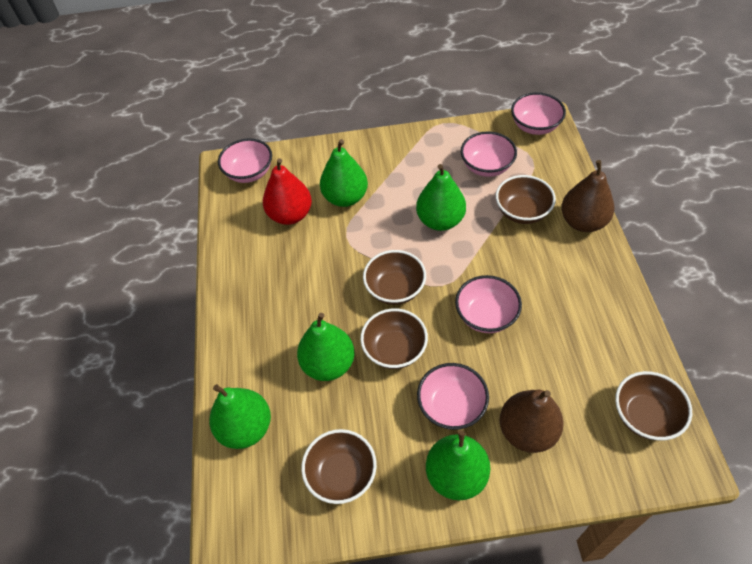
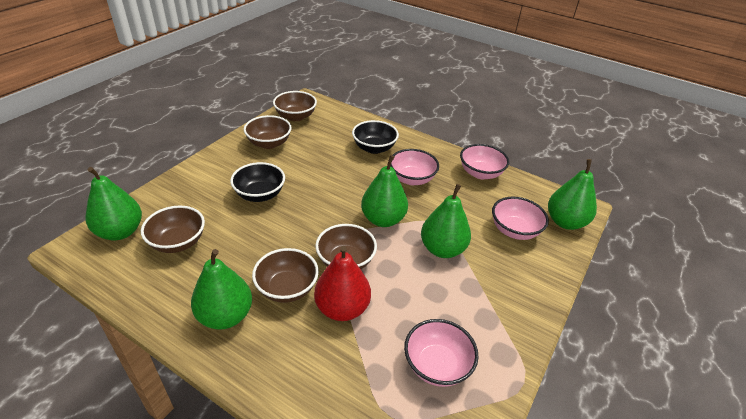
black bowl: 0 -> 2
brown pear: 2 -> 0
pink bowl: 5 -> 4

